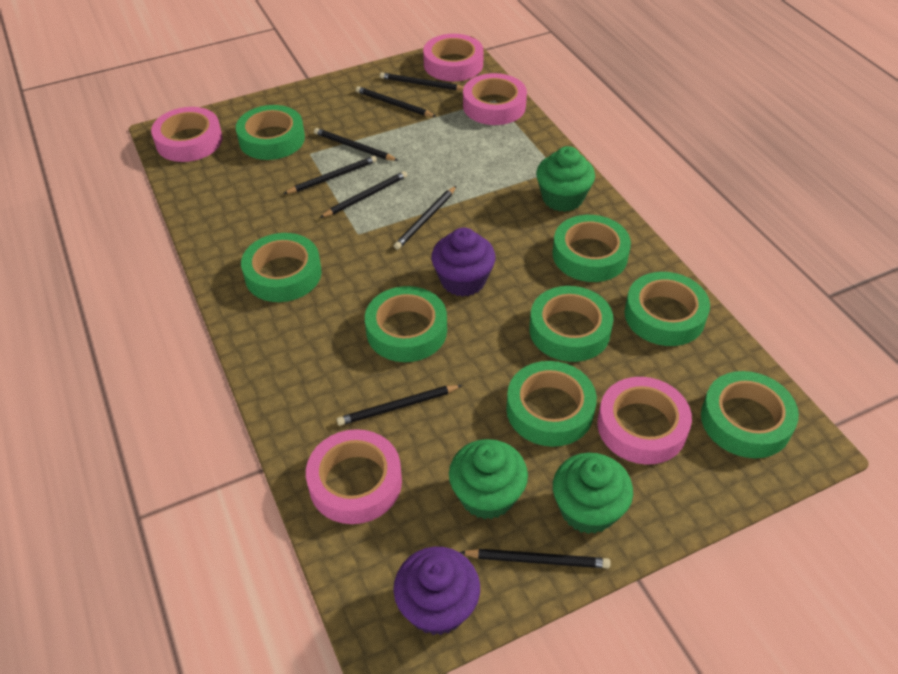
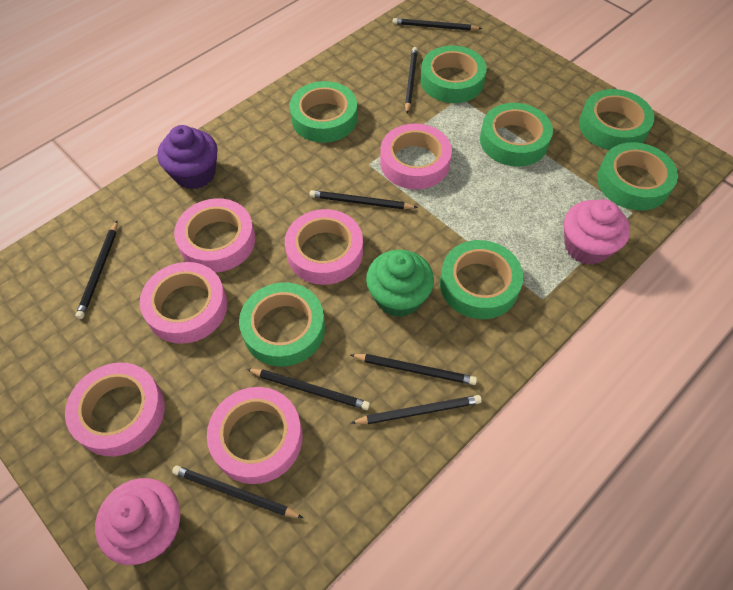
green cupcake: 3 -> 1
green tape: 8 -> 7
pink cupcake: 0 -> 2
pink tape: 5 -> 6
purple cupcake: 2 -> 1

